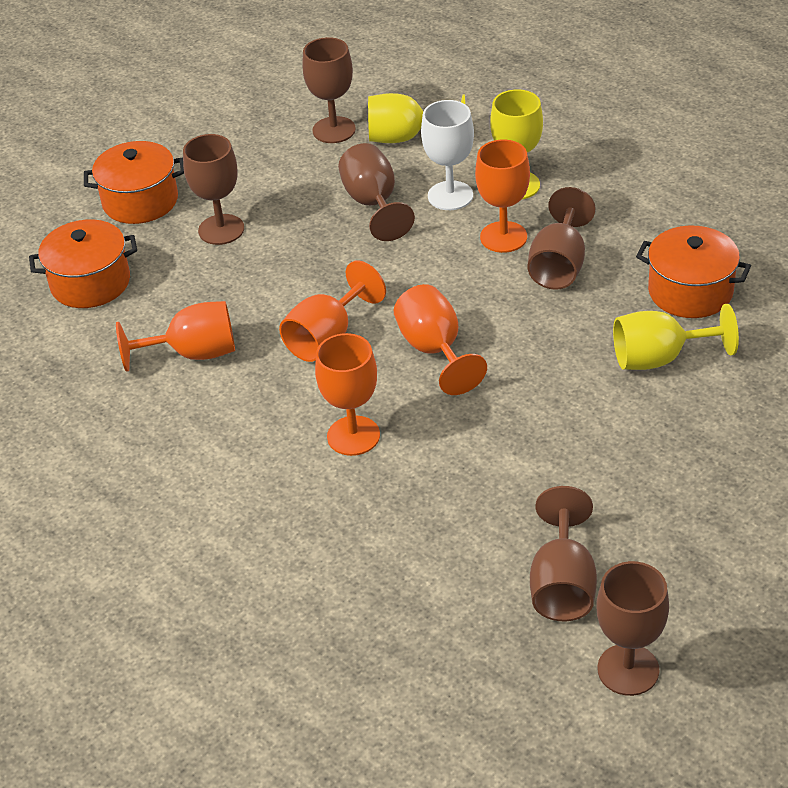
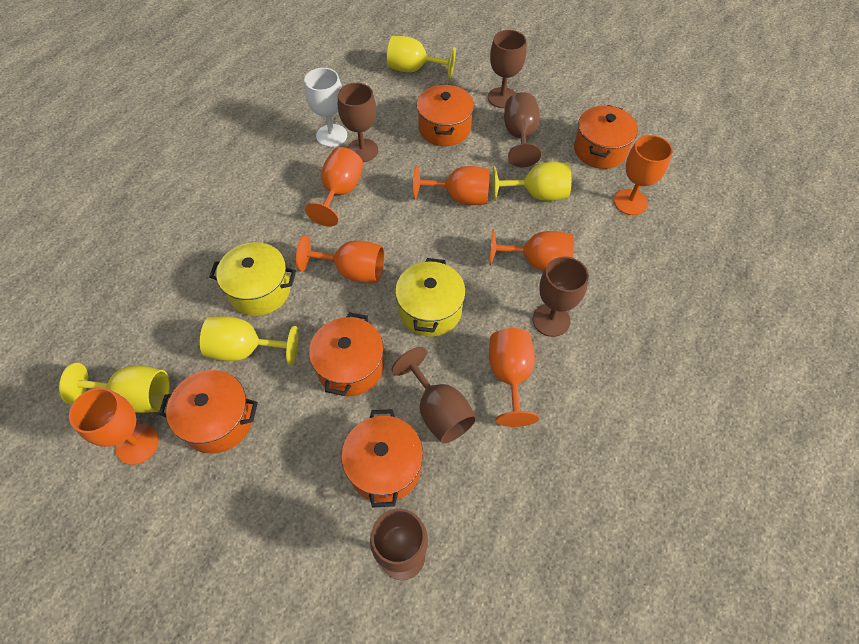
orange goblet: 5 -> 7
orange pot: 3 -> 5
yellow goblet: 3 -> 4
yellow pot: 0 -> 2

